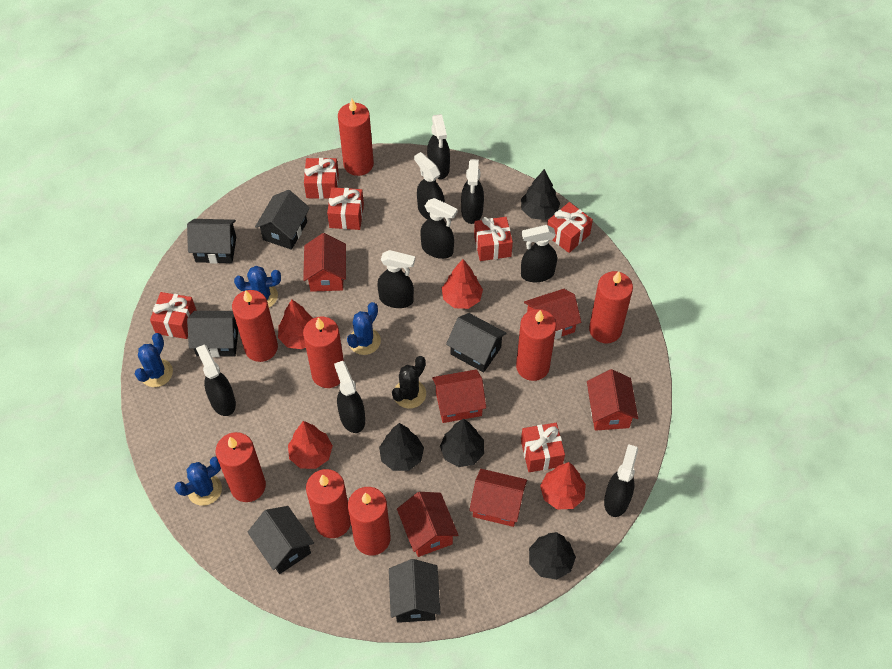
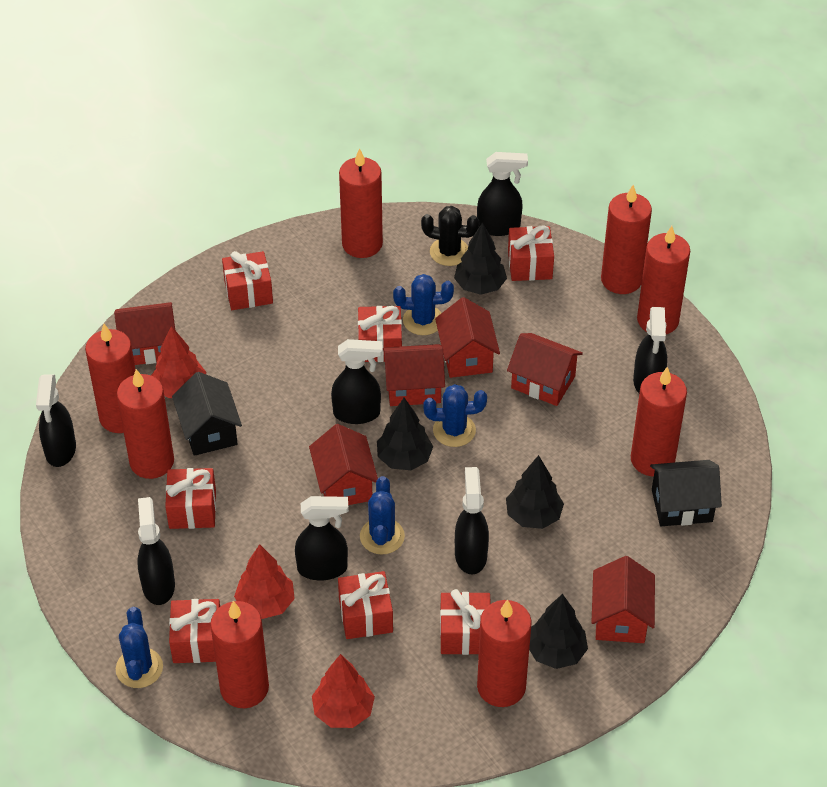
black house: 6 -> 2
black spray bottle: 9 -> 7
red gift: 6 -> 7
red tree: 4 -> 3

